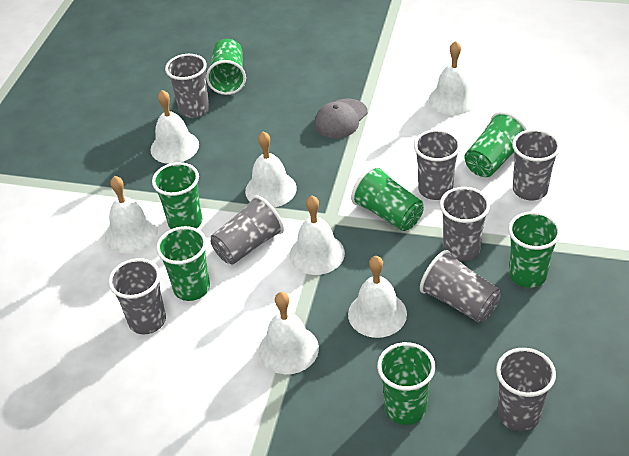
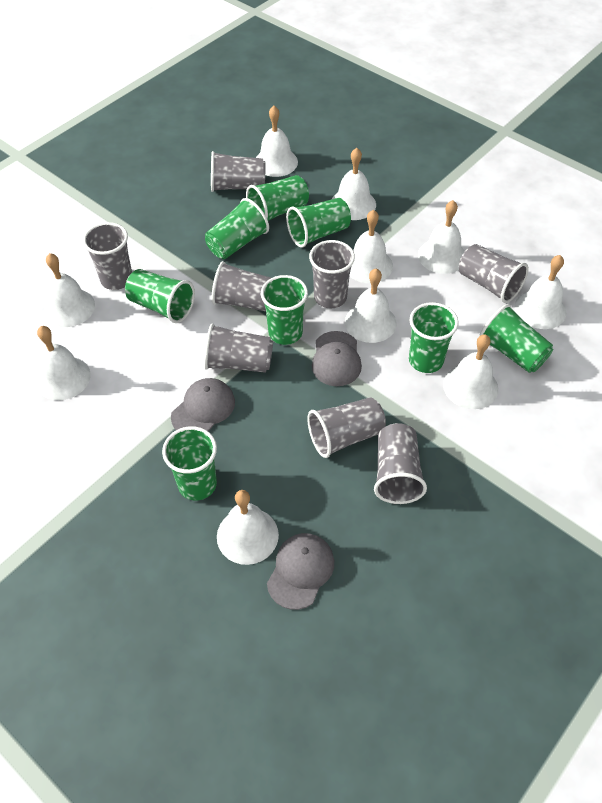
green cup: 7 -> 8
grey cap: 1 -> 3
white bell: 7 -> 10

